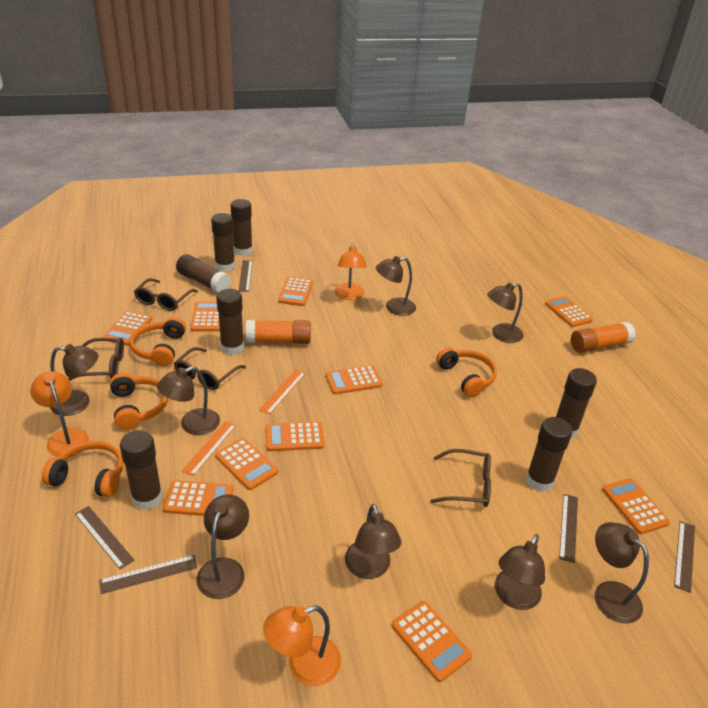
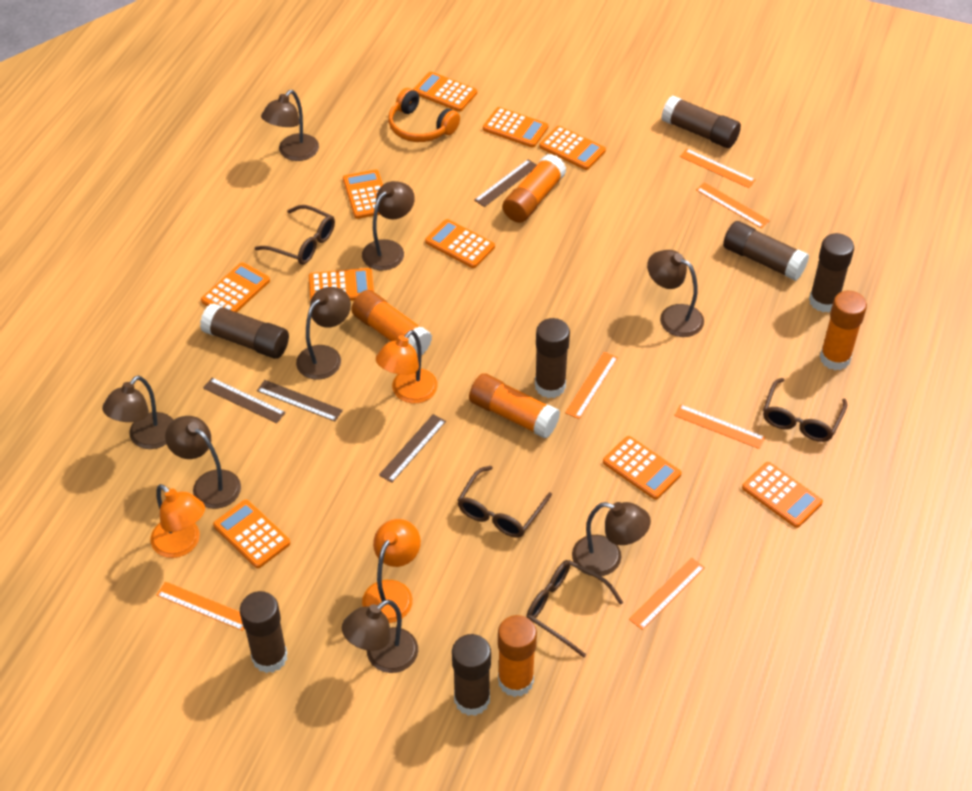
brown ruler: 5 -> 4
orange glue stick: 2 -> 5
orange headphones: 4 -> 1
orange ruler: 2 -> 6

